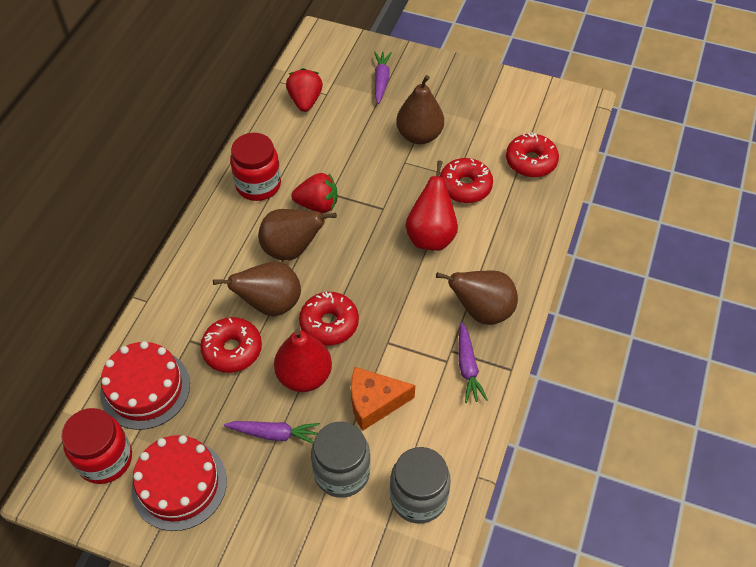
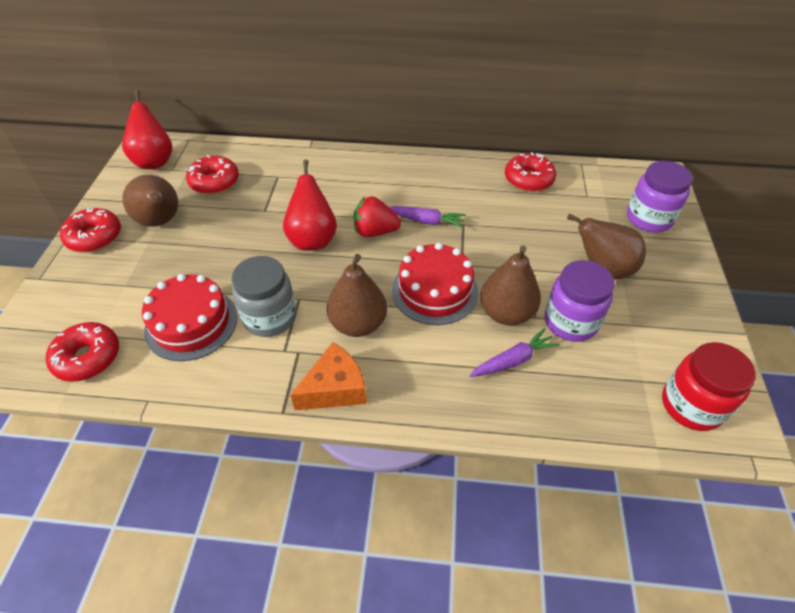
grey jar: 2 -> 1
purple carrot: 3 -> 2
purple jar: 0 -> 2
red jar: 2 -> 1
red strawberry: 2 -> 1

